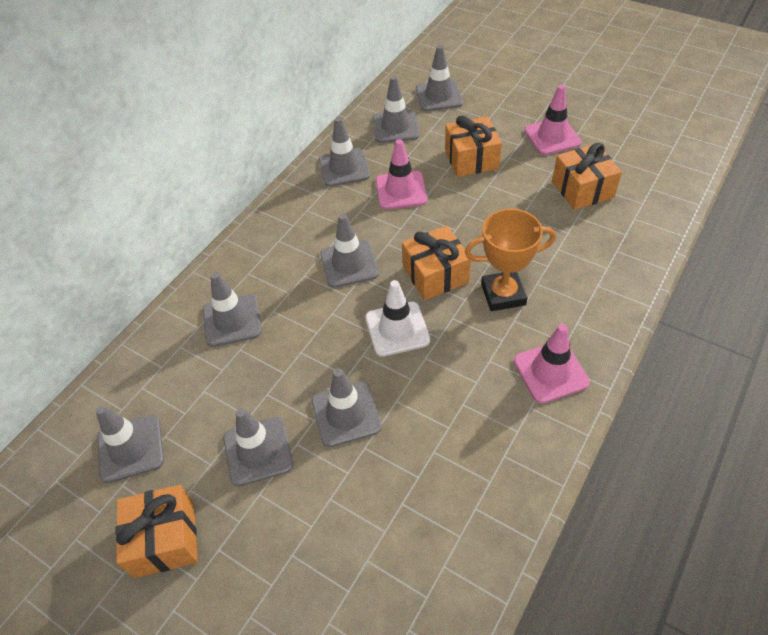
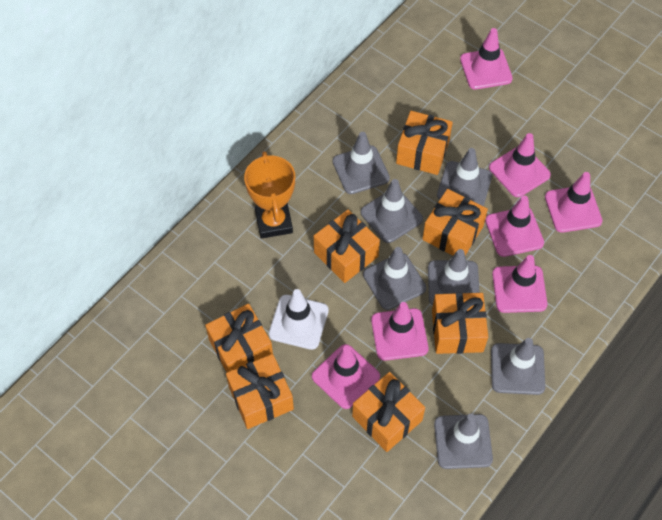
grey traffic cone: 8 -> 7
orange gift: 4 -> 7
pink traffic cone: 3 -> 7

